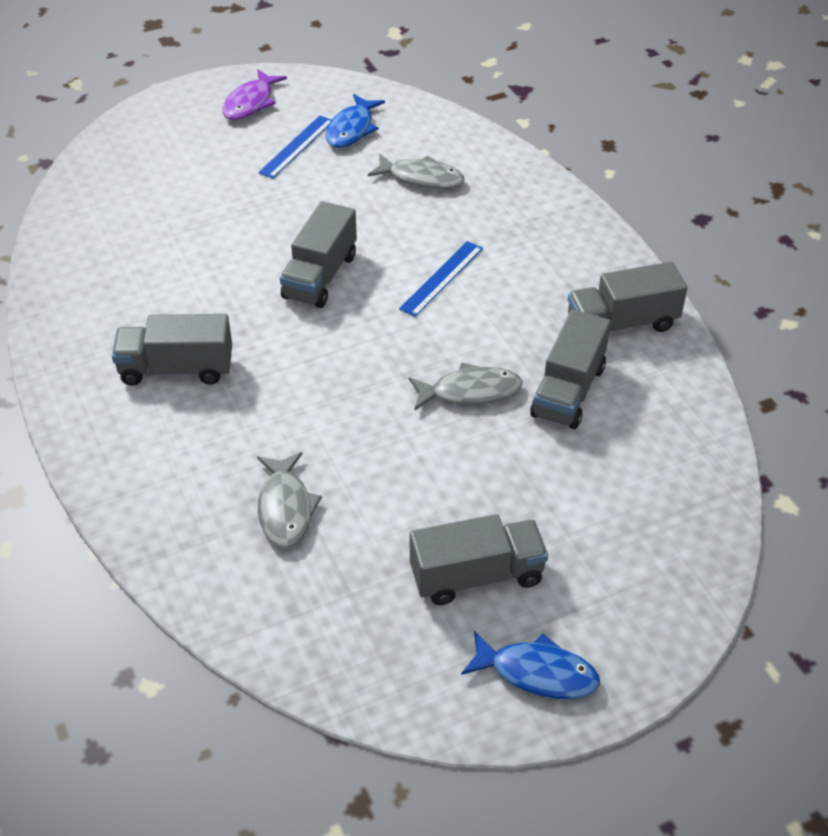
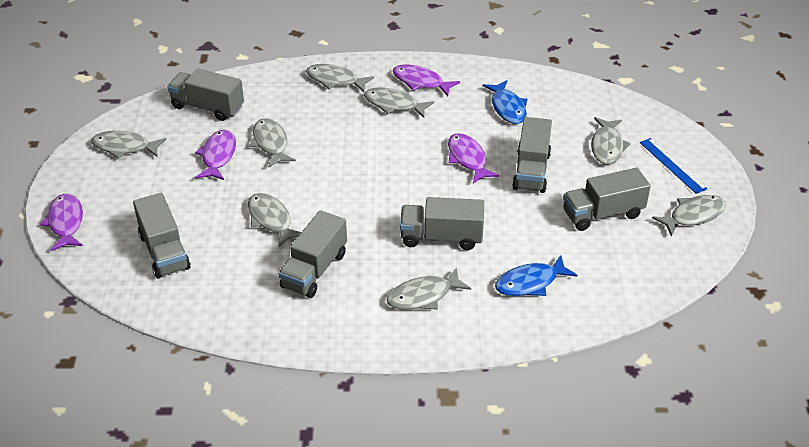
blue ruler: 2 -> 1
grey fish: 3 -> 8
grey truck: 5 -> 6
purple fish: 1 -> 4

